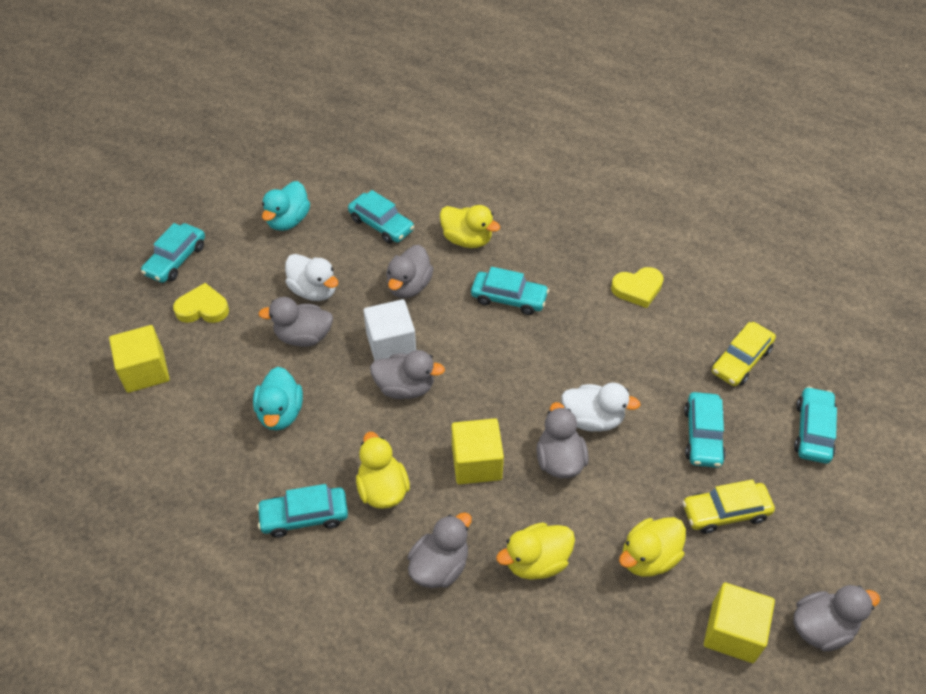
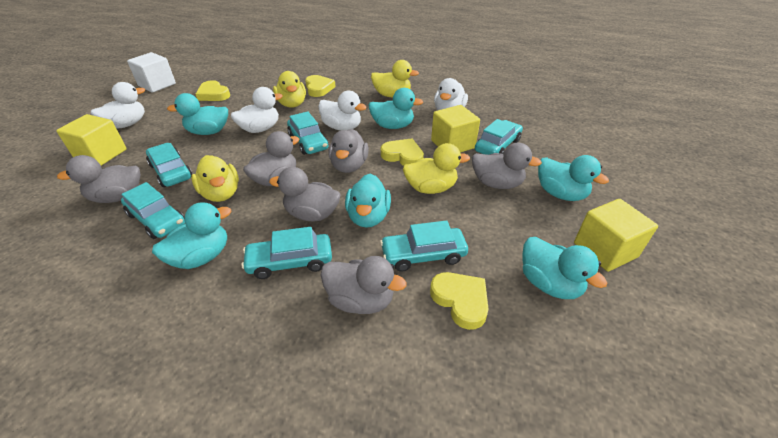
turquoise duck: 2 -> 6
white duck: 2 -> 4
yellow car: 2 -> 0
yellow heart: 2 -> 4

